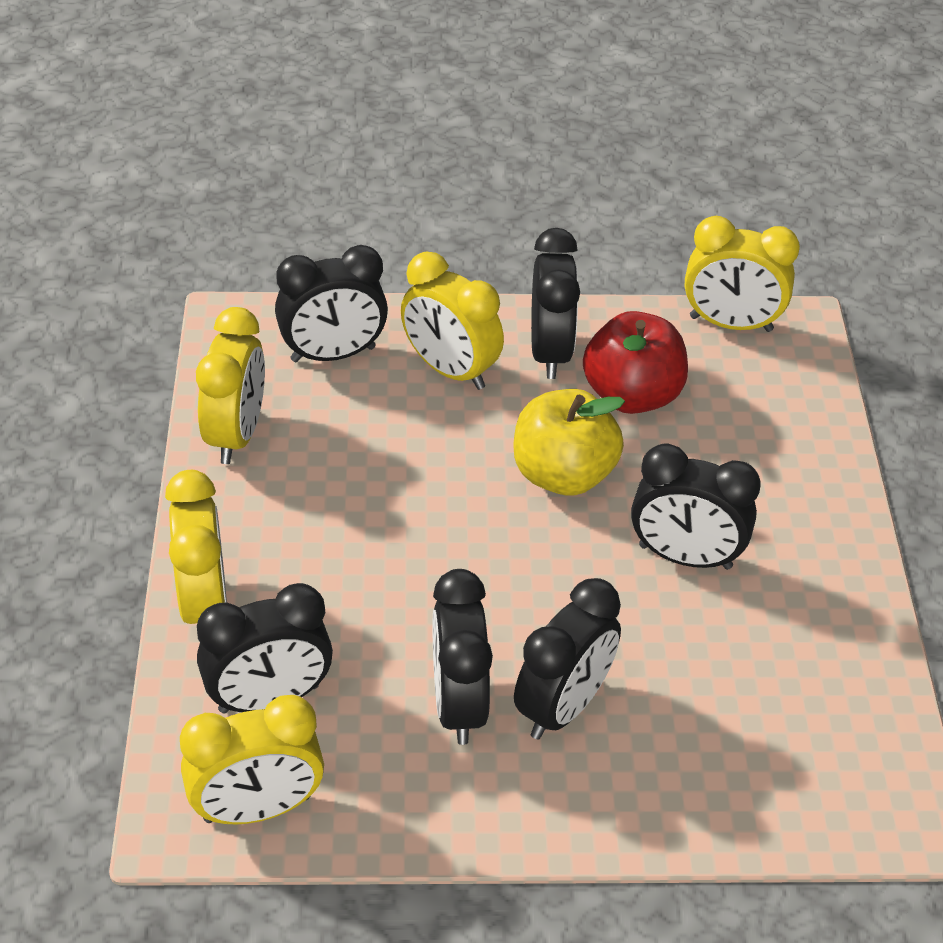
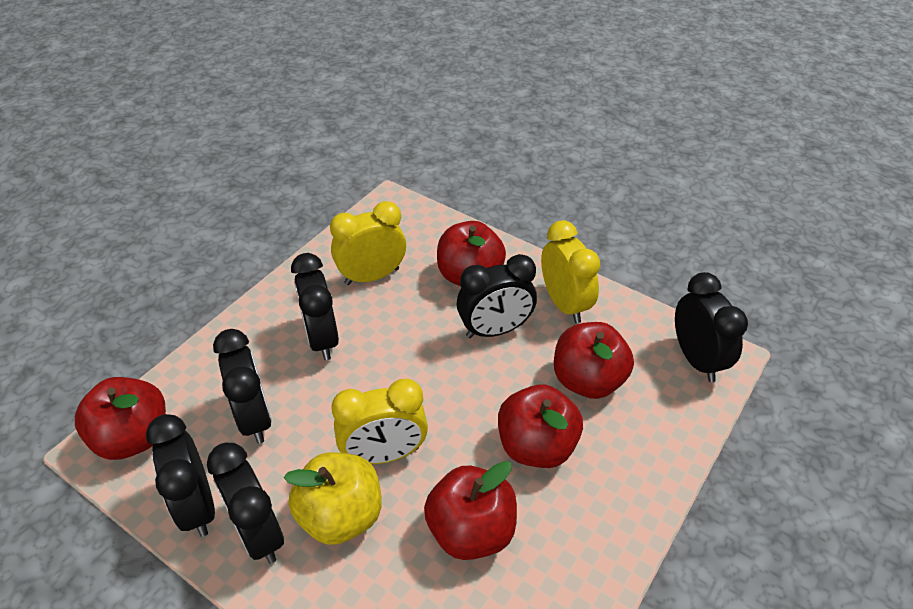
red apple: 1 -> 5
yellow clock: 5 -> 3

